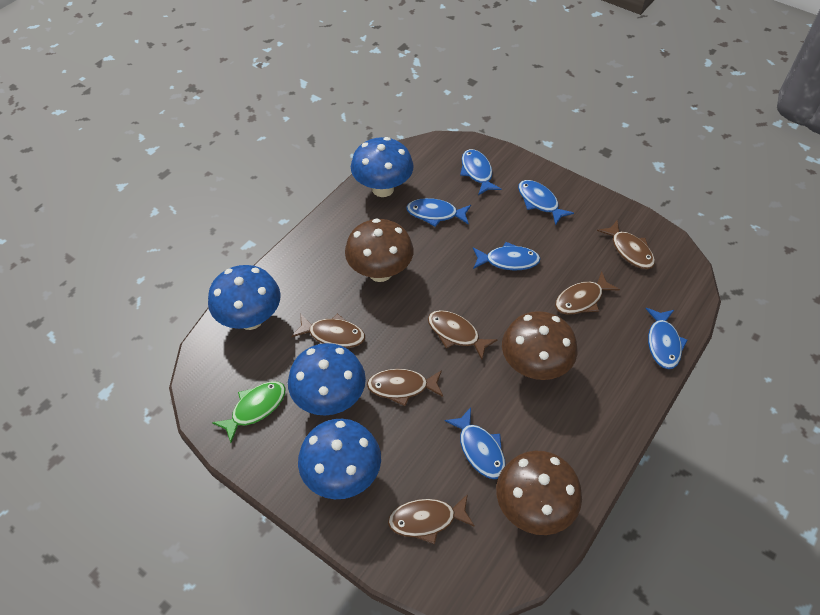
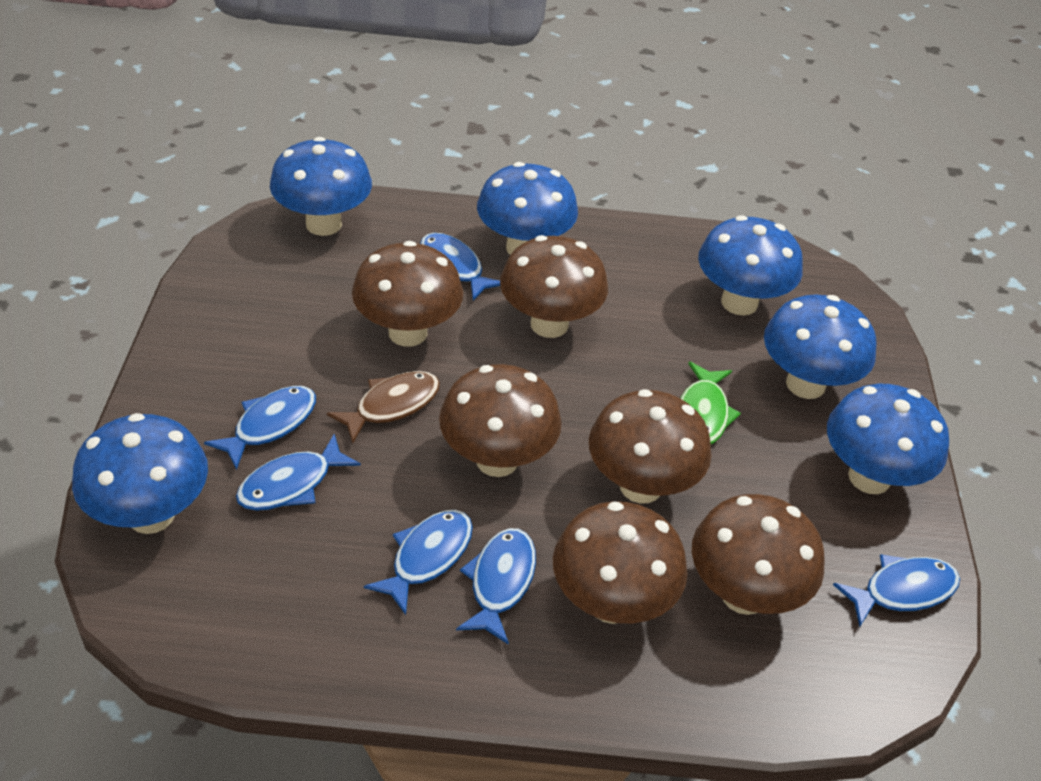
blue mushroom: 4 -> 6
brown fish: 6 -> 1
brown mushroom: 3 -> 6

